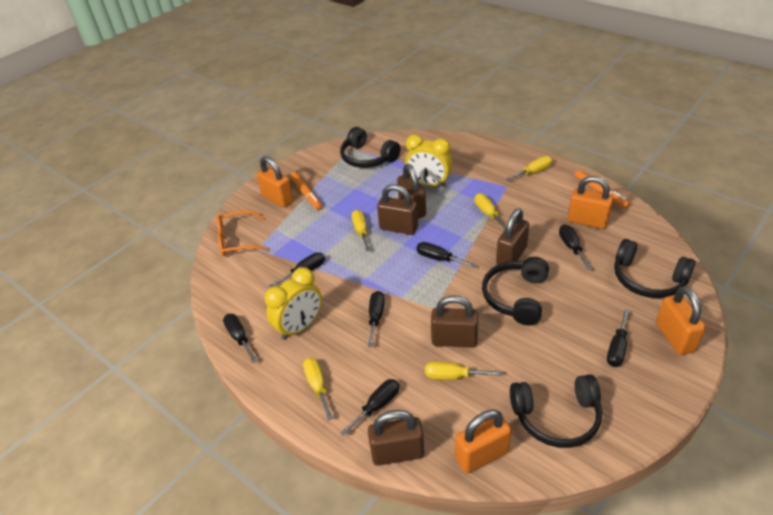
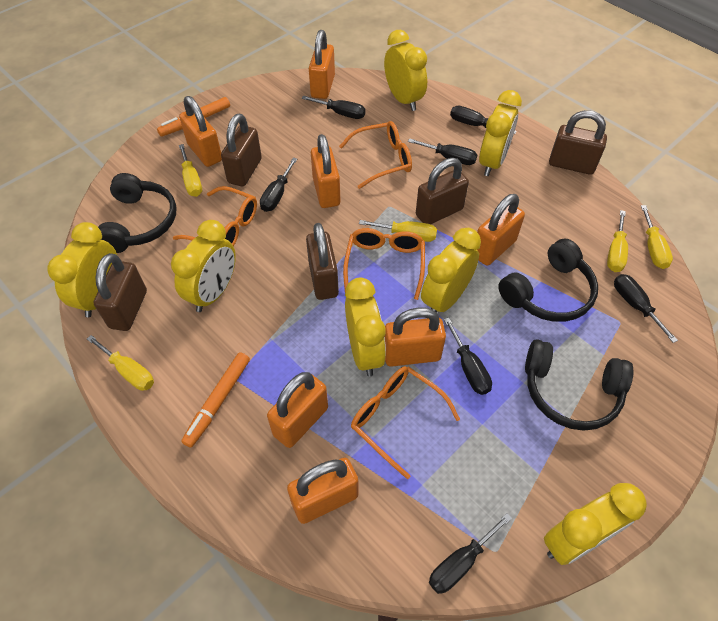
black headphones: 4 -> 3
orange glasses: 1 -> 4
orange padlock: 4 -> 7
yellow clock: 2 -> 7

